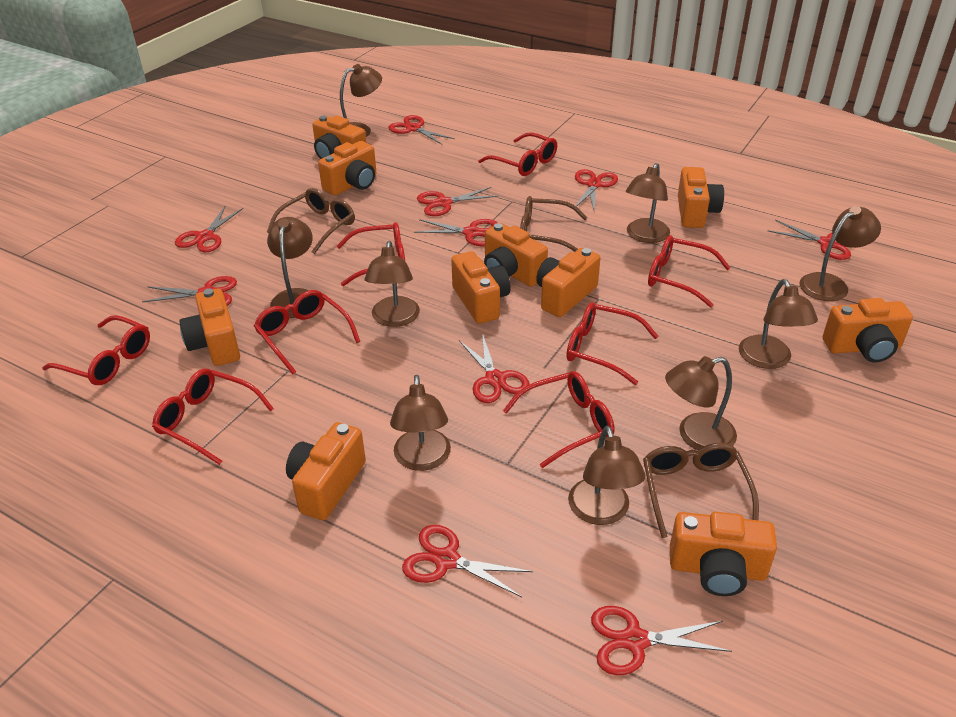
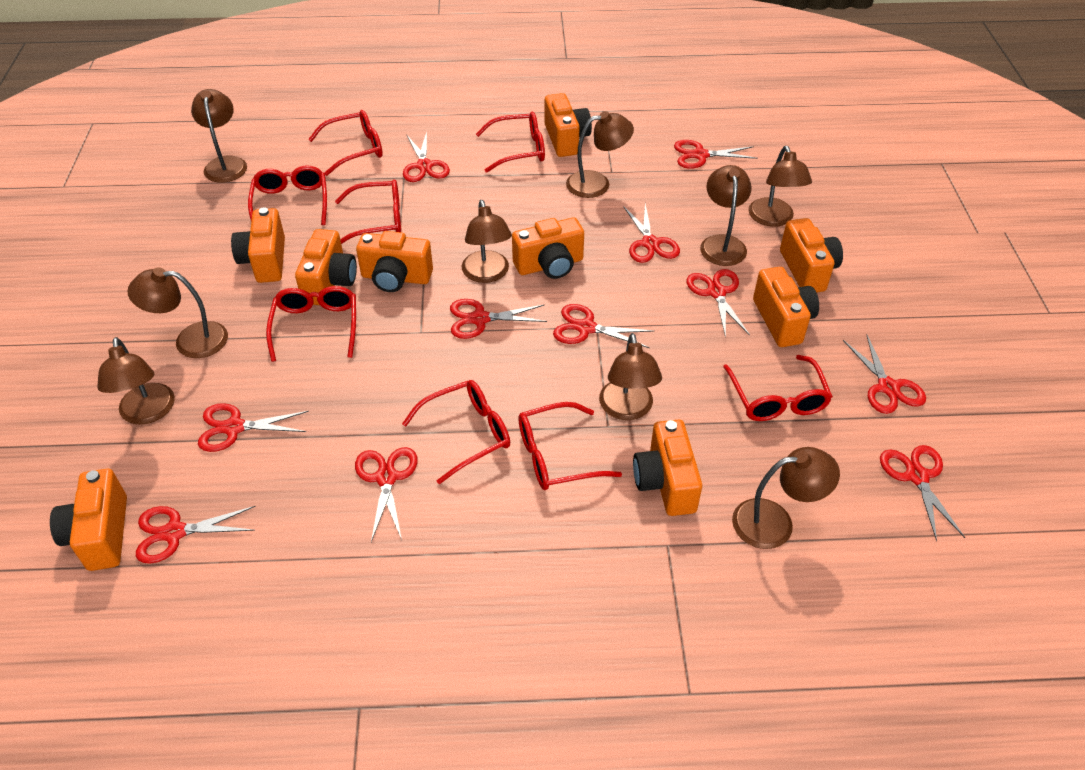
brown glasses: 3 -> 0
orange camera: 10 -> 9
red scissors: 10 -> 11

